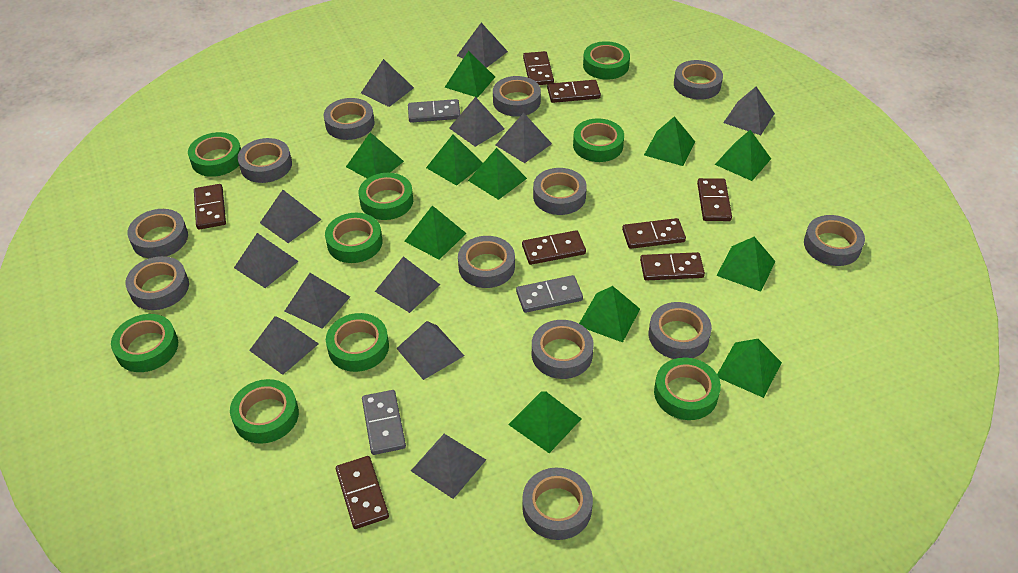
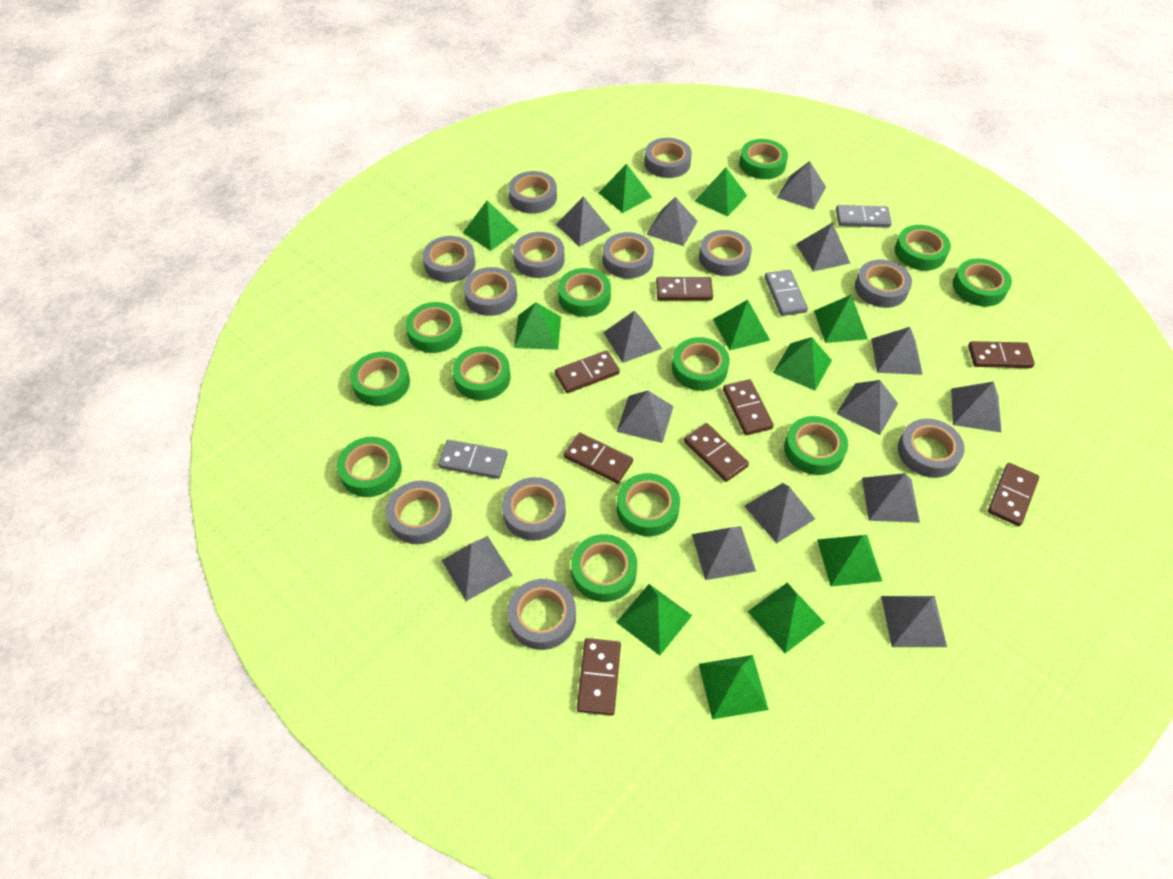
green tape: 9 -> 12
grey pyramid: 12 -> 14

